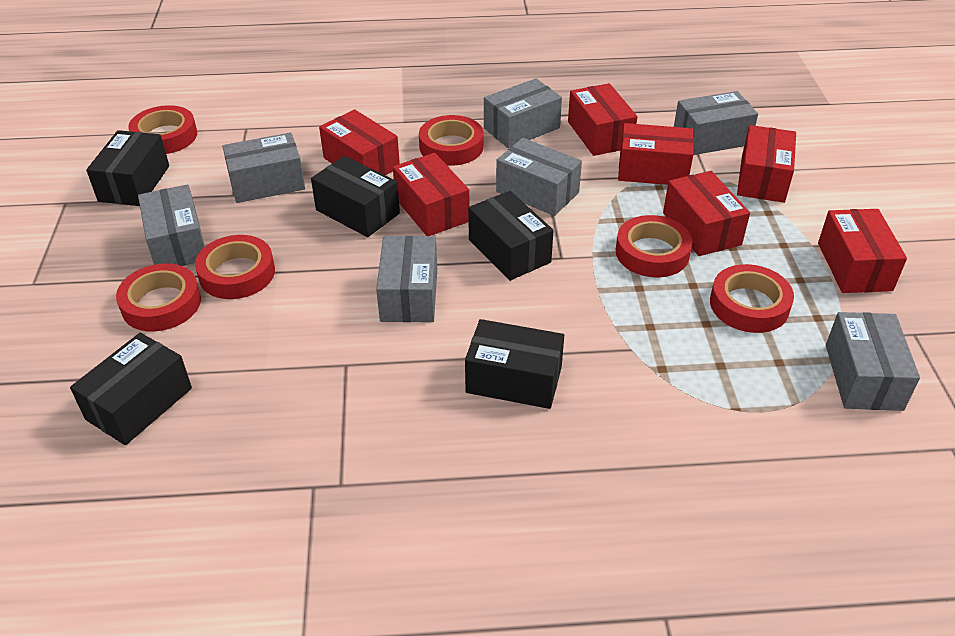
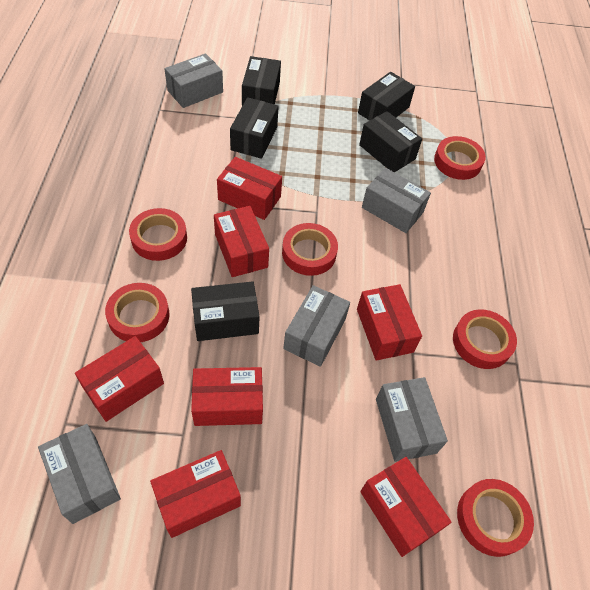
grey box: 7 -> 5

